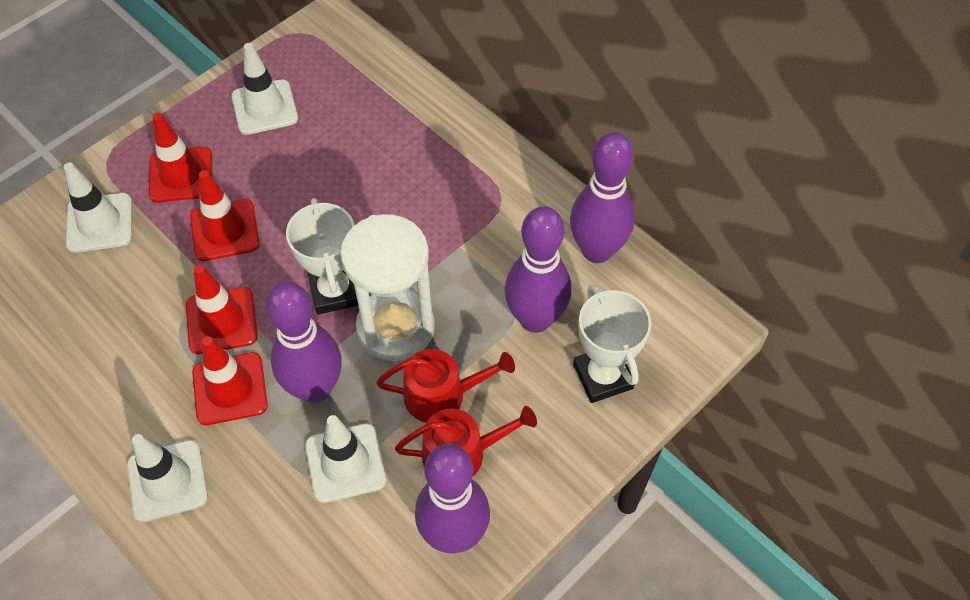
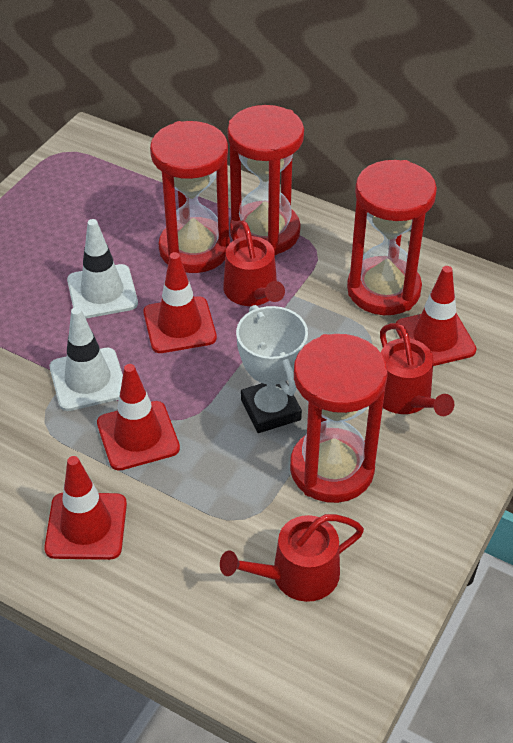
purple bowling pin: 4 -> 0
red hourglass: 0 -> 4
red watering can: 2 -> 3
white hourglass: 1 -> 0
white traffic cone: 4 -> 2
white trophy: 2 -> 1

